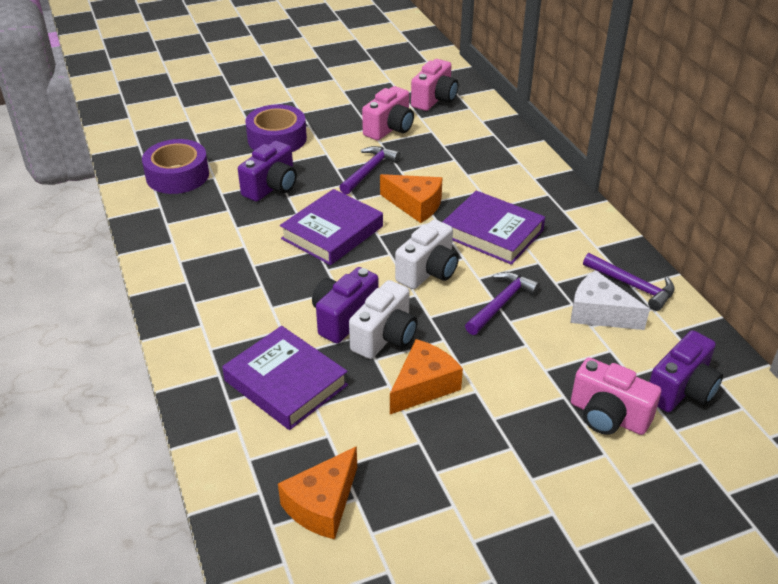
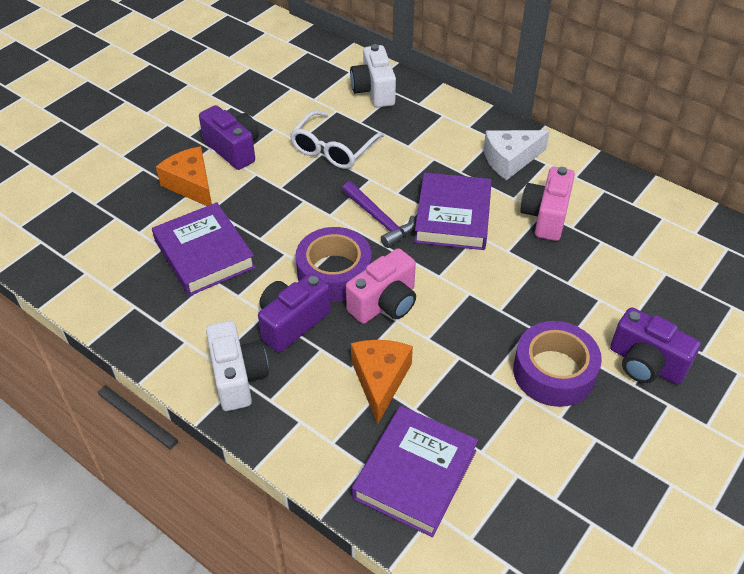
orange cheese: 3 -> 2
pink camera: 3 -> 2
purple hammer: 3 -> 1
white glasses: 0 -> 1

